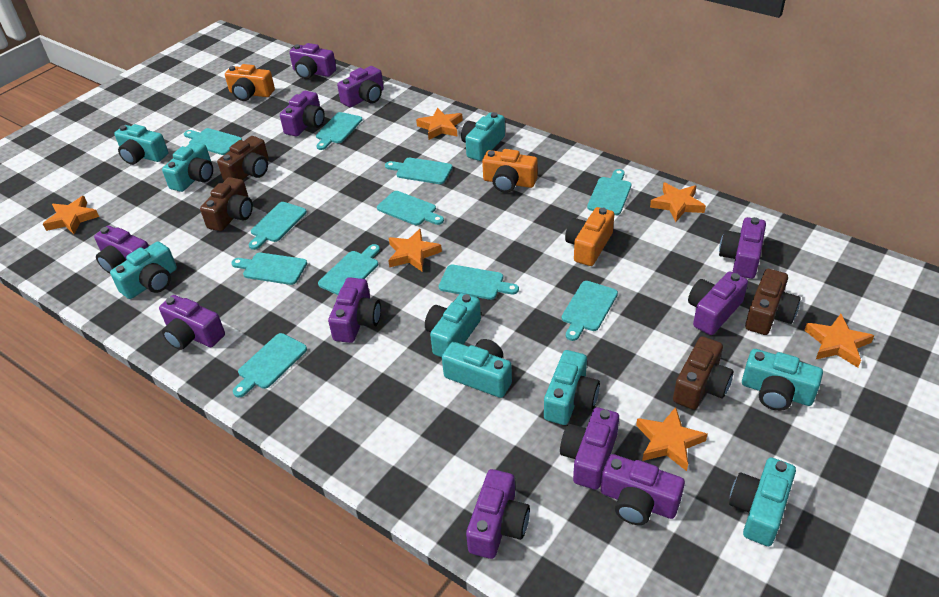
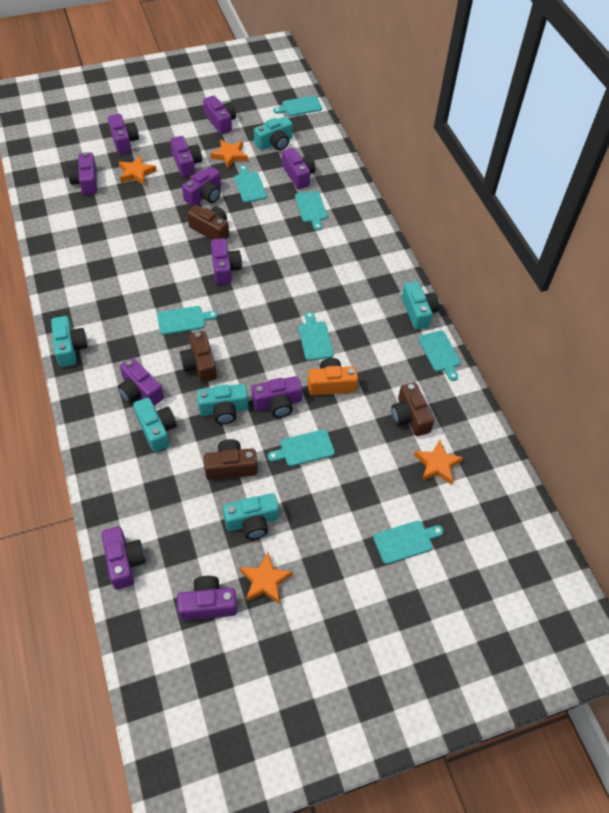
orange camera: 3 -> 1
orange star: 6 -> 4
turquoise camera: 9 -> 6
turquoise cutting board: 11 -> 8

